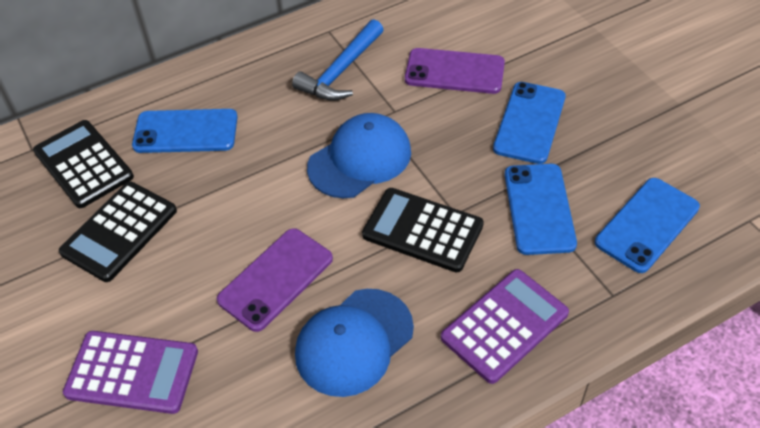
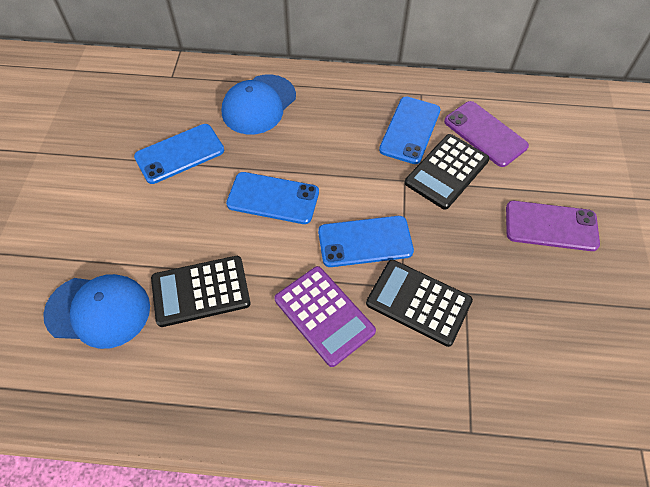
blue hammer: 1 -> 0
purple calculator: 2 -> 1

